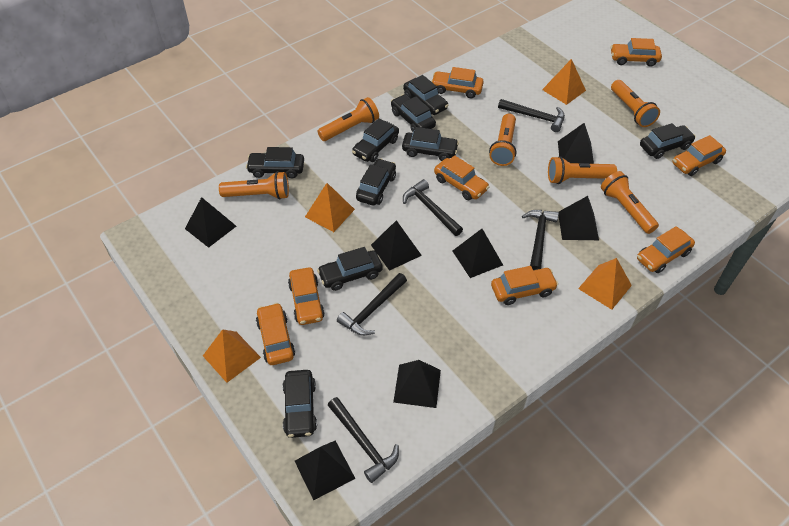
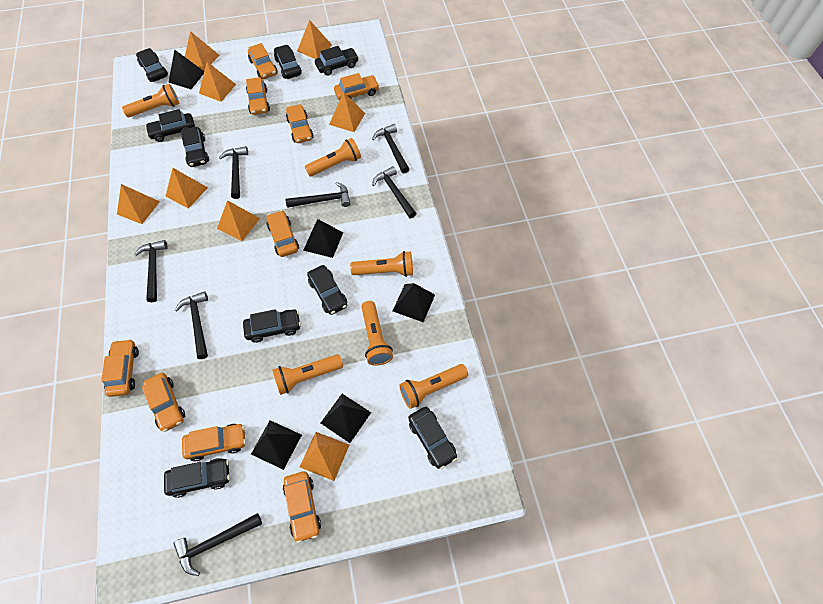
black hammer: 5 -> 7
black pyramid: 7 -> 5
orange car: 8 -> 9
orange pyramid: 4 -> 8

